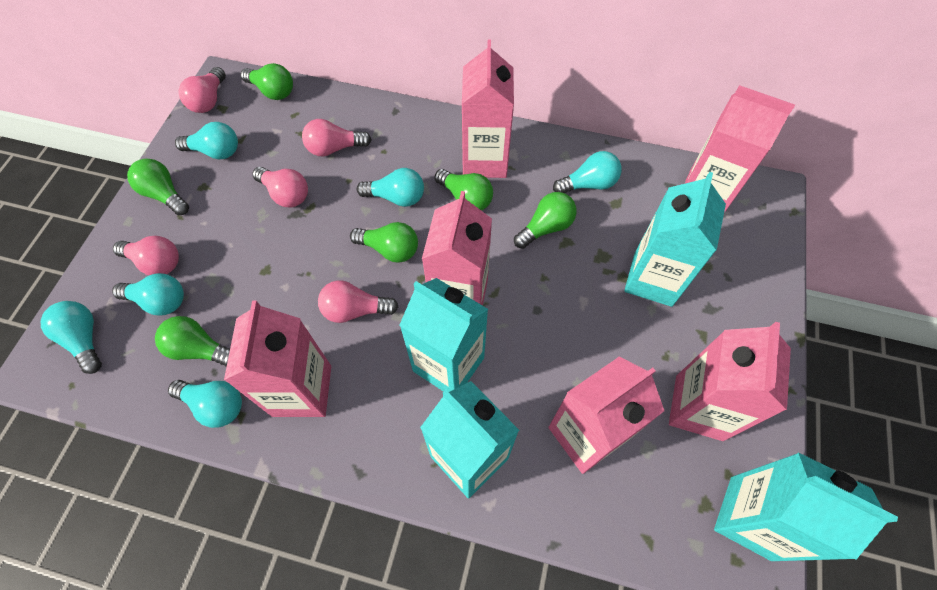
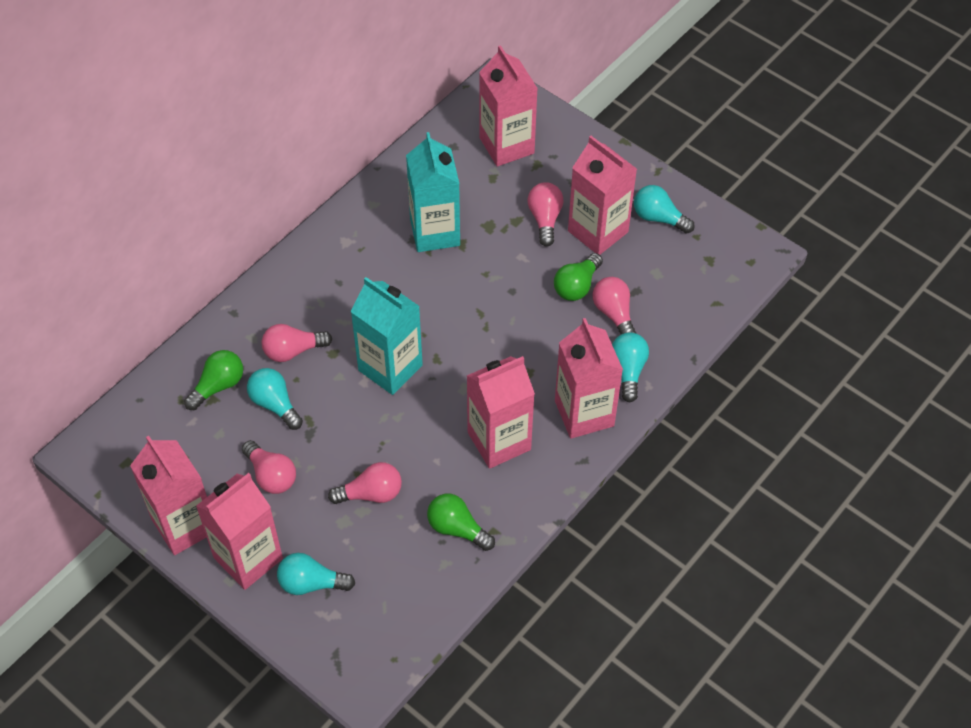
green light bulb: 6 -> 3
turquoise carton: 4 -> 2
turquoise light bulb: 6 -> 4

